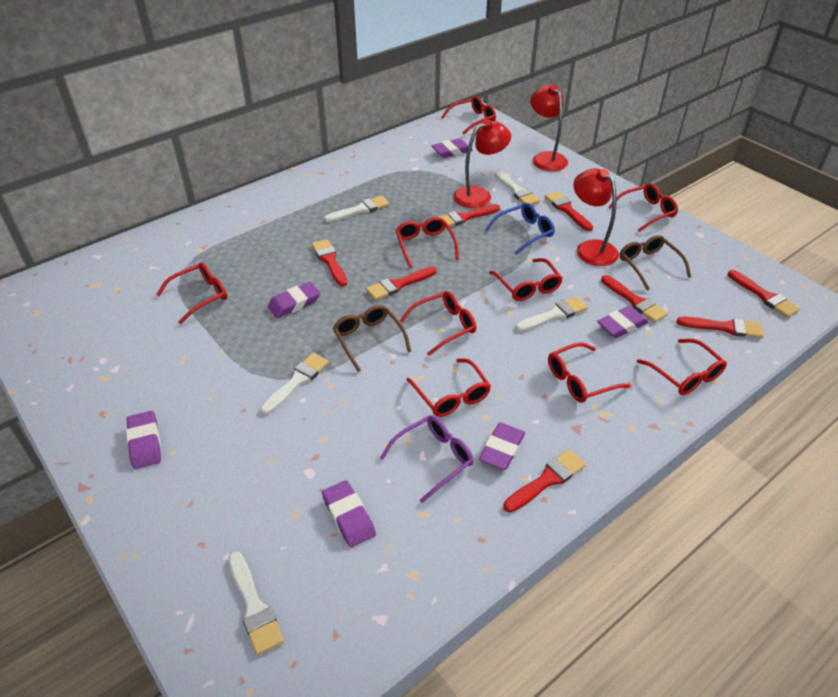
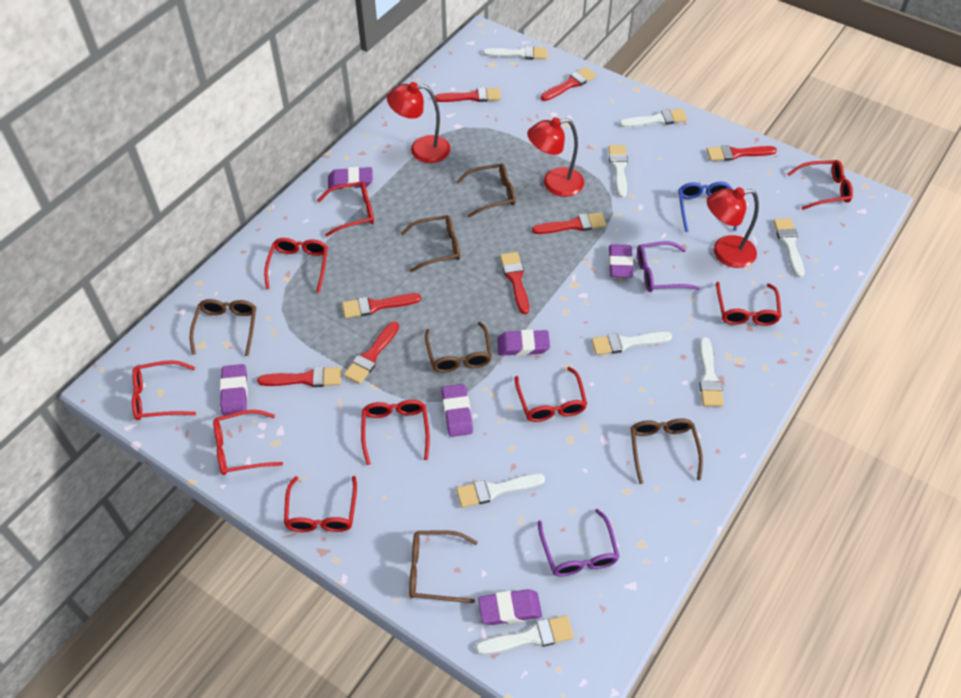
brown glasses: 2 -> 6
purple glasses: 1 -> 2
white brush: 5 -> 8

